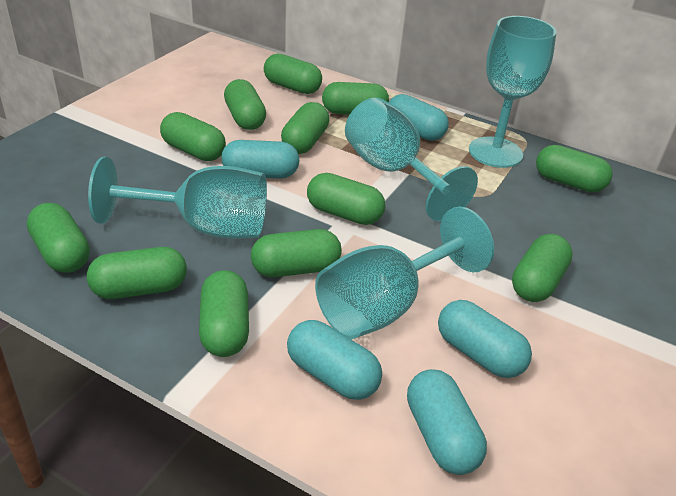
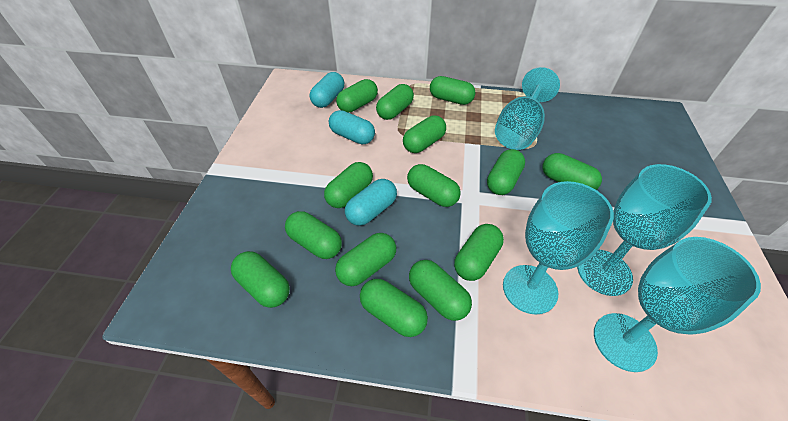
green capsule: 12 -> 14
turquoise capsule: 5 -> 3

